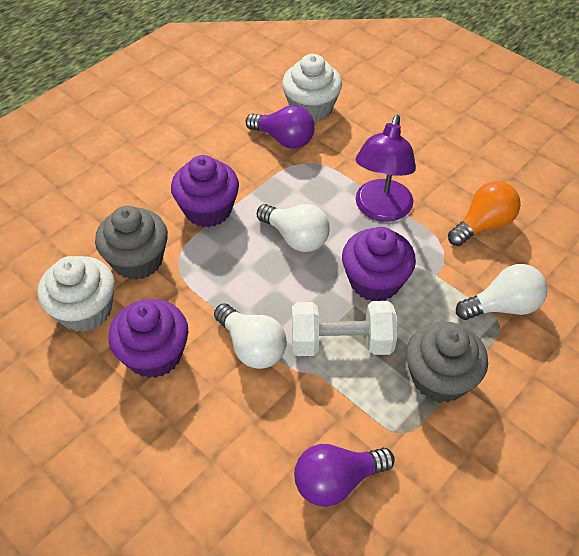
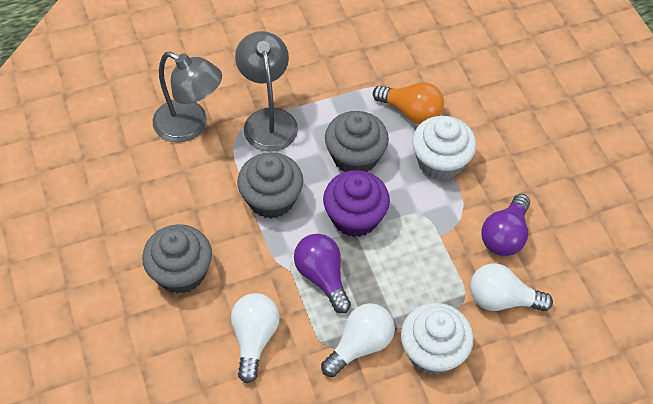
grey cupcake: 2 -> 3
grey lamp: 0 -> 2
purple cupcake: 3 -> 1
purple lamp: 1 -> 0
white dumbbell: 1 -> 0

